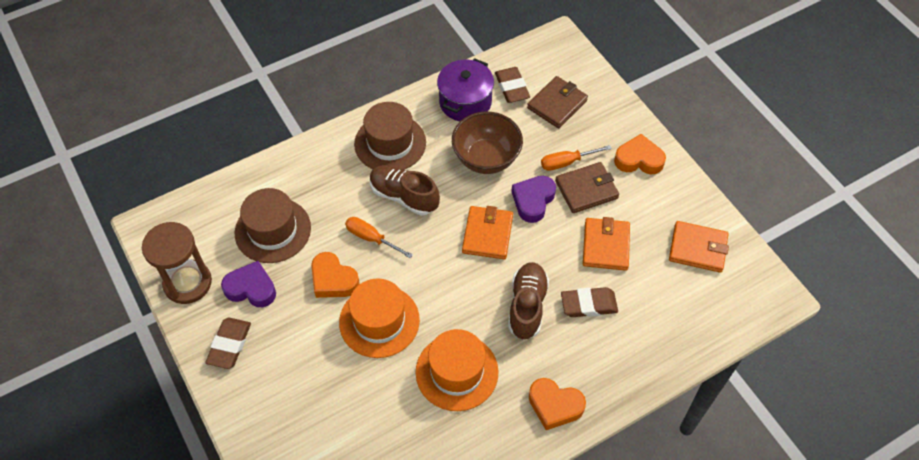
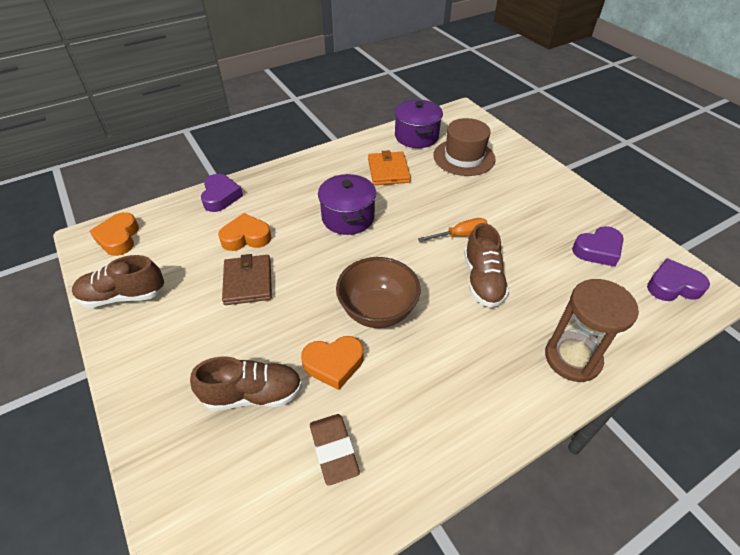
brown eraser: 3 -> 1
brown hat: 2 -> 1
brown shoe: 2 -> 3
brown wallet: 2 -> 1
orange hat: 2 -> 0
orange screwdriver: 2 -> 1
orange wallet: 3 -> 1
purple heart: 2 -> 3
purple pot: 1 -> 2

